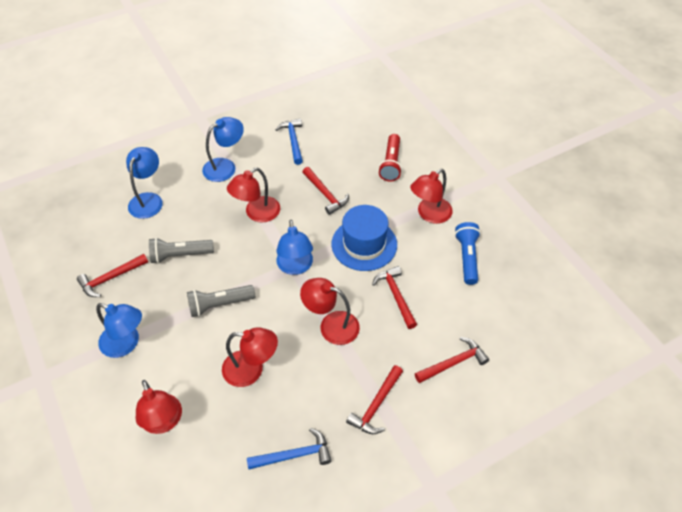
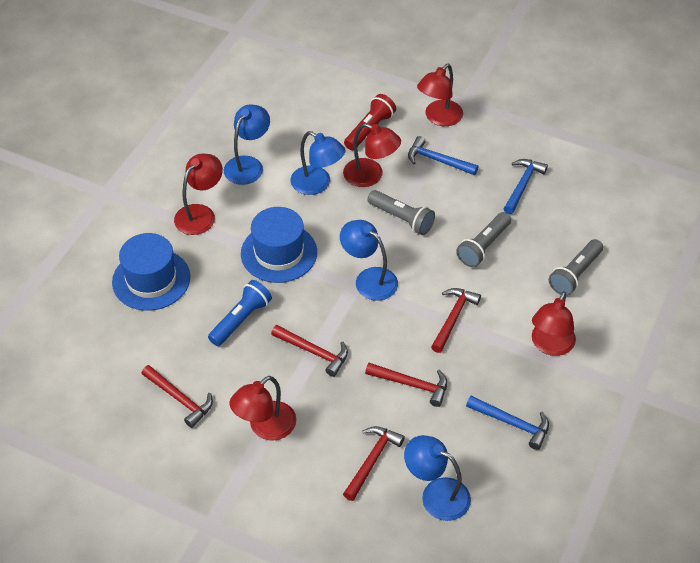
blue hammer: 2 -> 3
blue hat: 1 -> 2
grey flashlight: 2 -> 3

